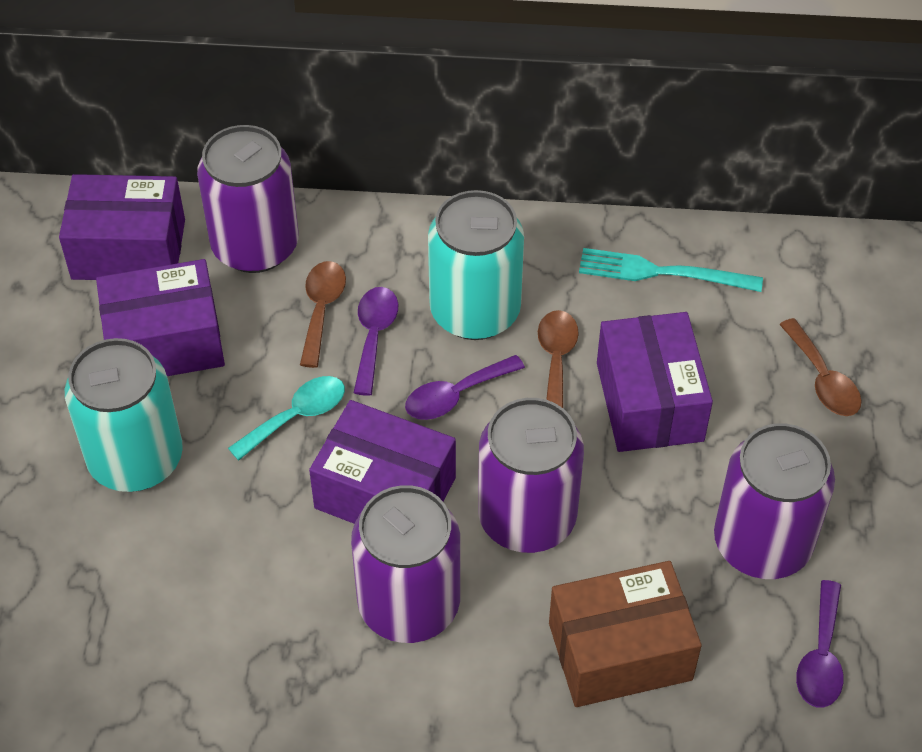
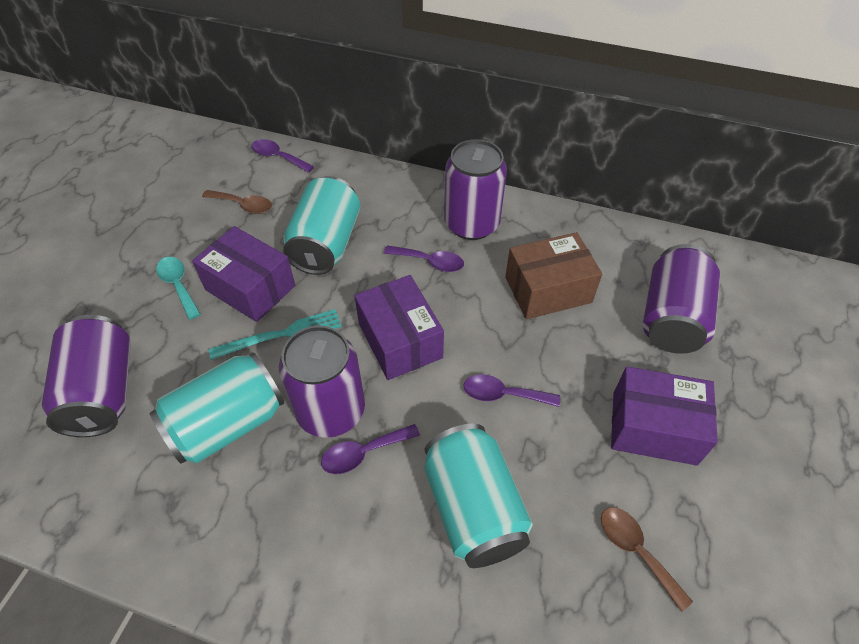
brown spoon: 3 -> 2
purple box: 4 -> 3
purple spoon: 3 -> 4
turquoise can: 2 -> 3

